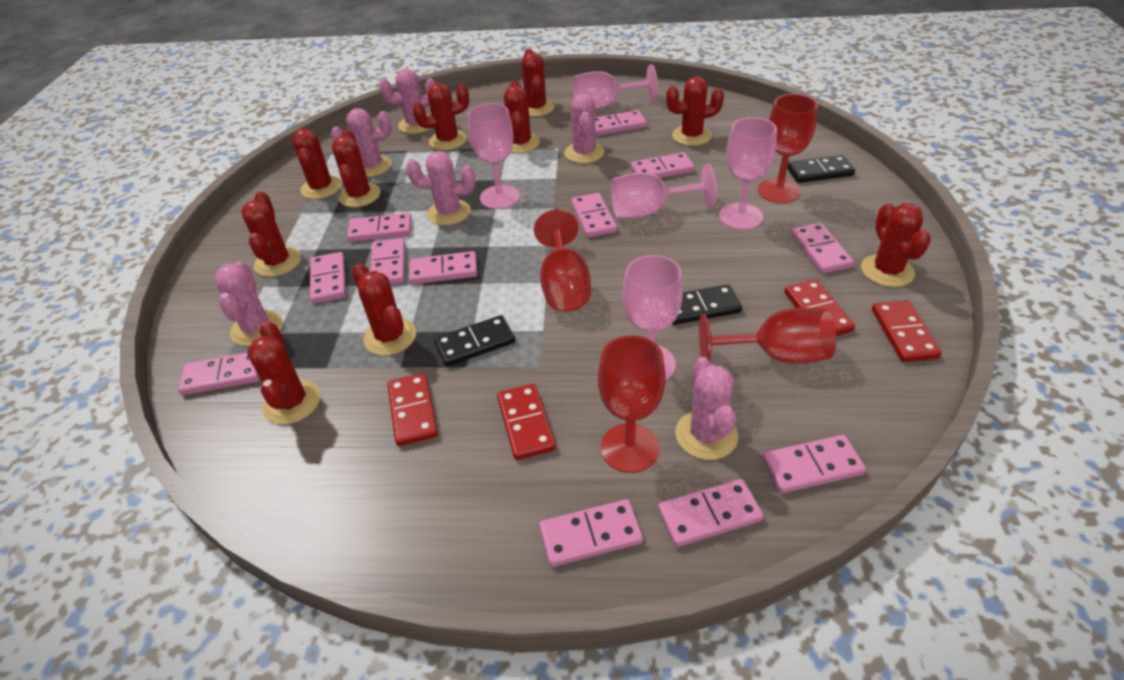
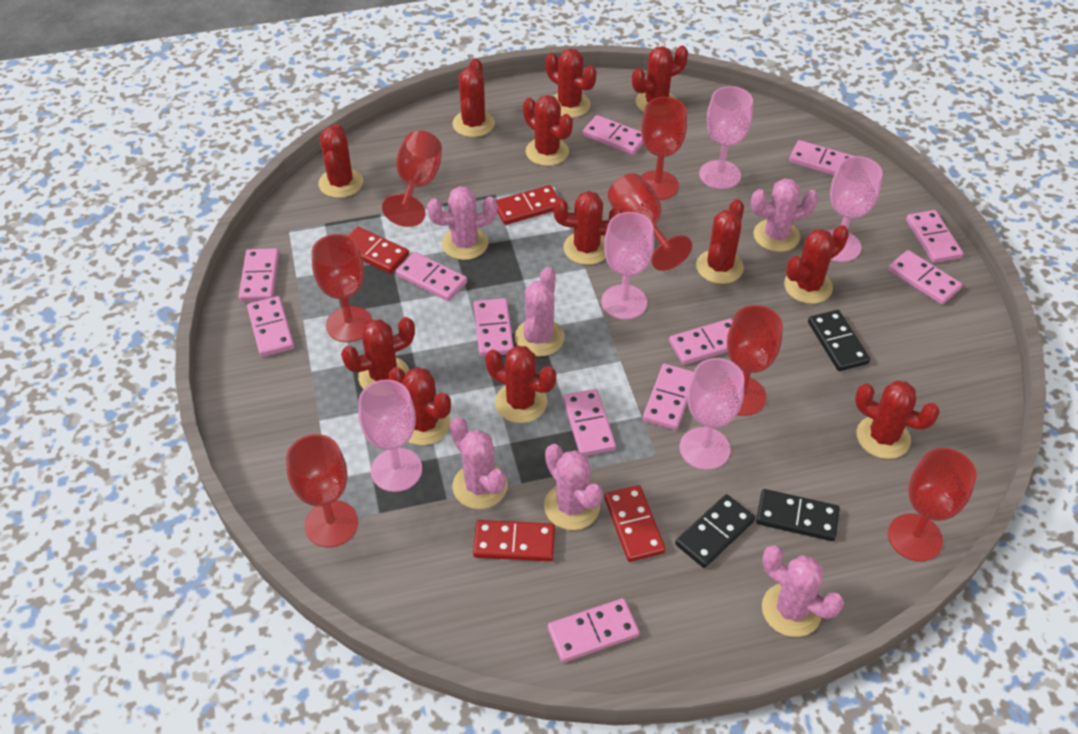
red cactus: 10 -> 12
red goblet: 4 -> 7

